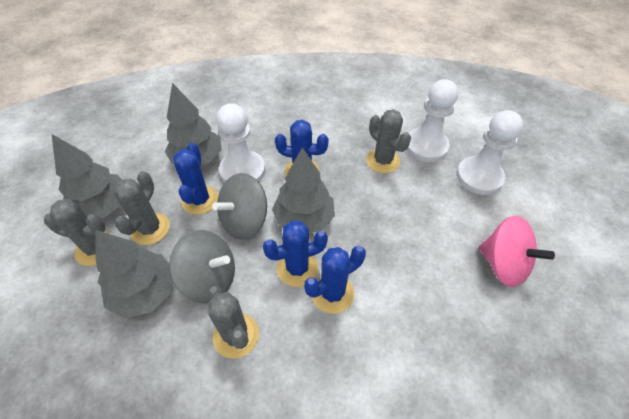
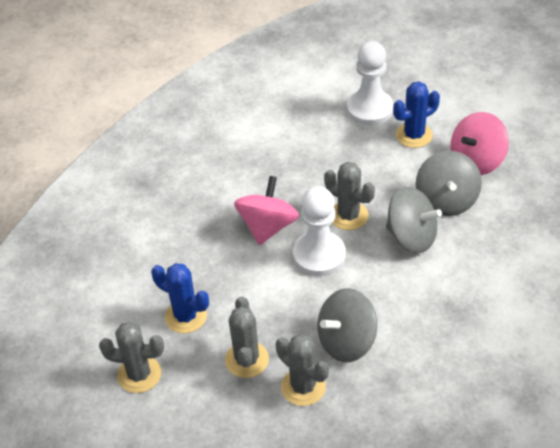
blue cactus: 4 -> 2
grey spinning top: 2 -> 3
grey tree: 4 -> 0
pink spinning top: 1 -> 2
white pawn: 3 -> 2

